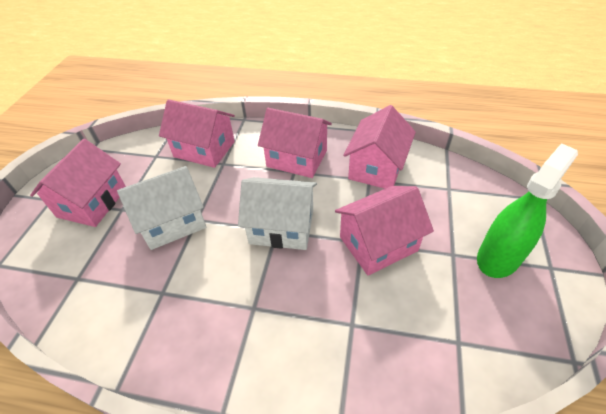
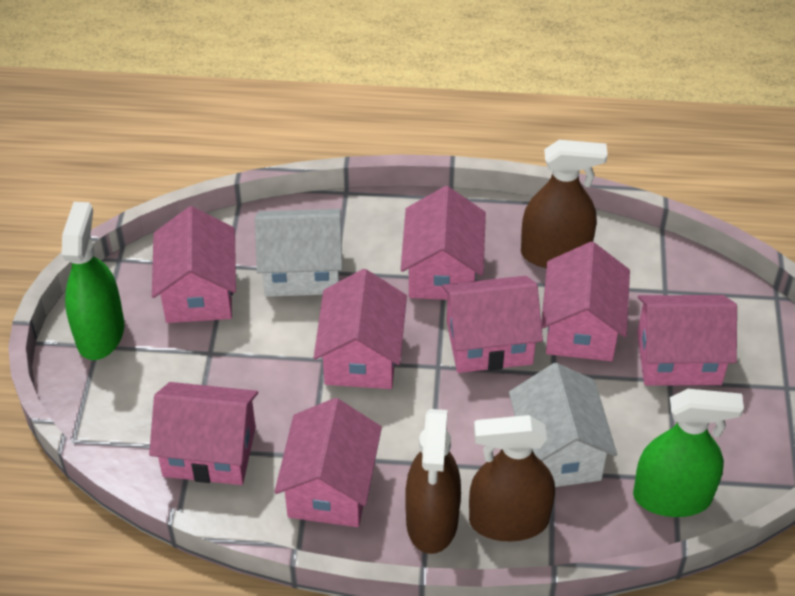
brown spray bottle: 0 -> 3
green spray bottle: 1 -> 2
pink house: 5 -> 8

